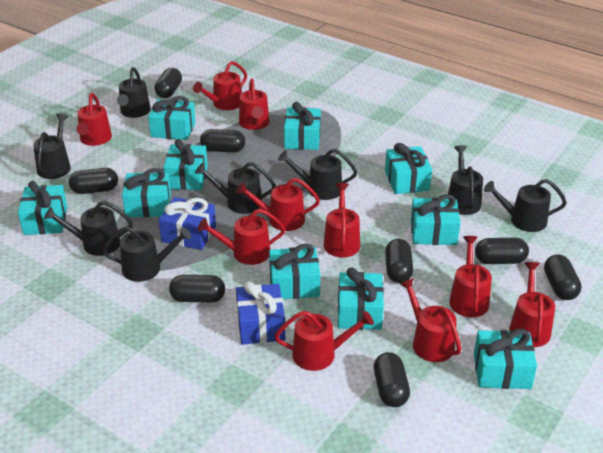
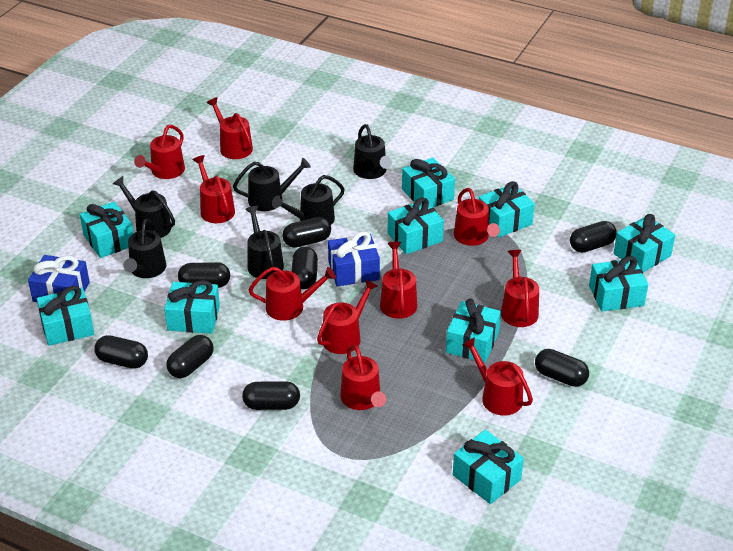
black watering can: 8 -> 6

